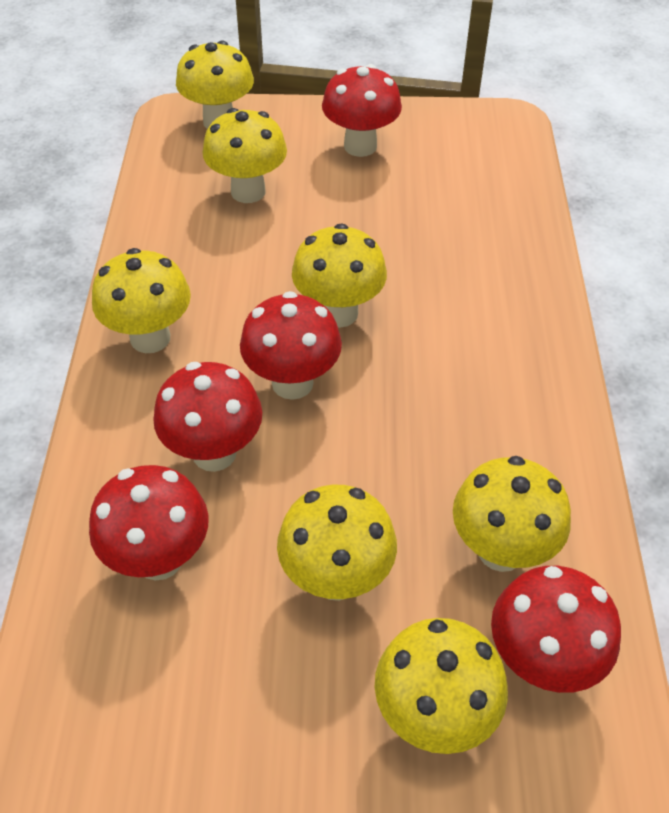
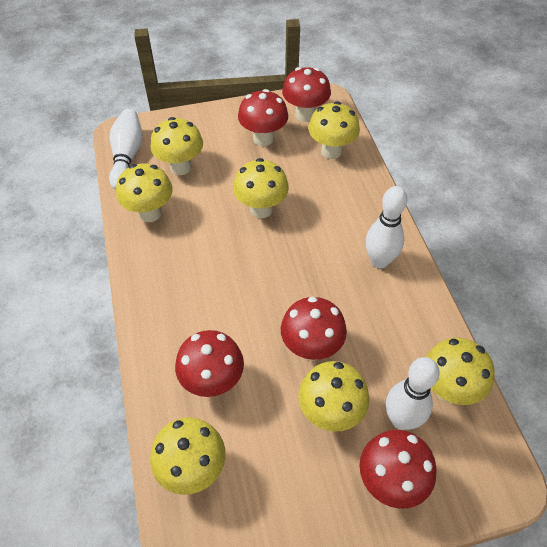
white bowling pin: 0 -> 3

